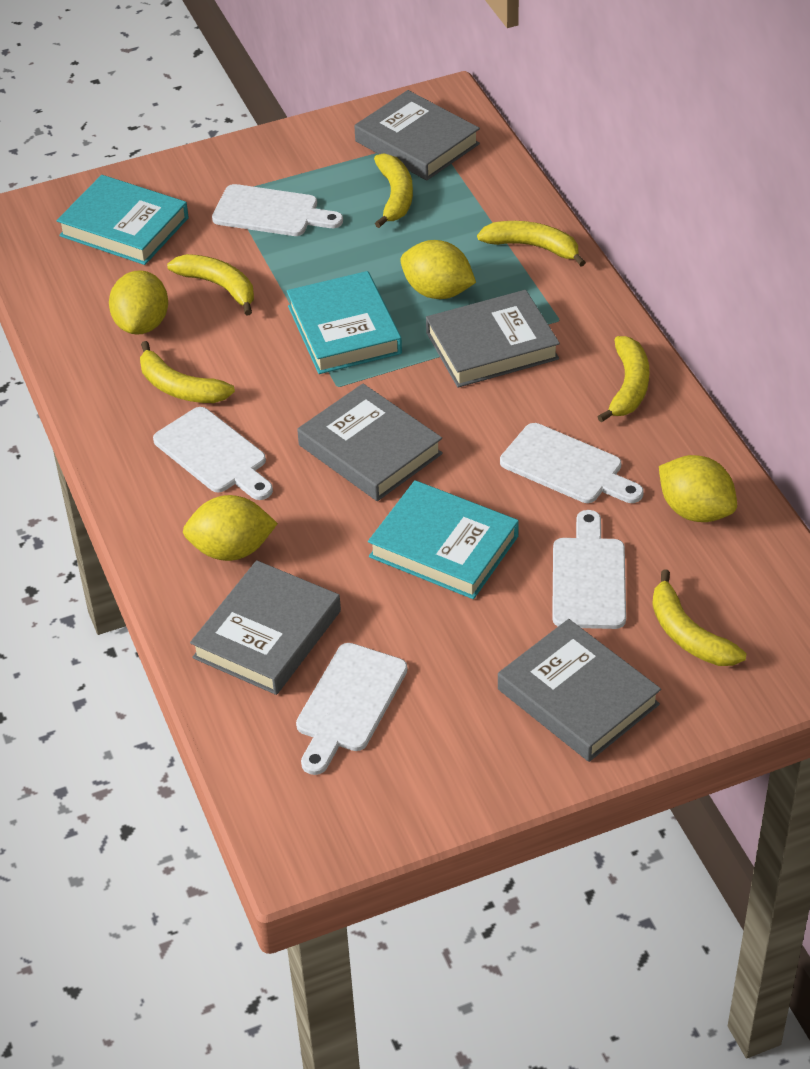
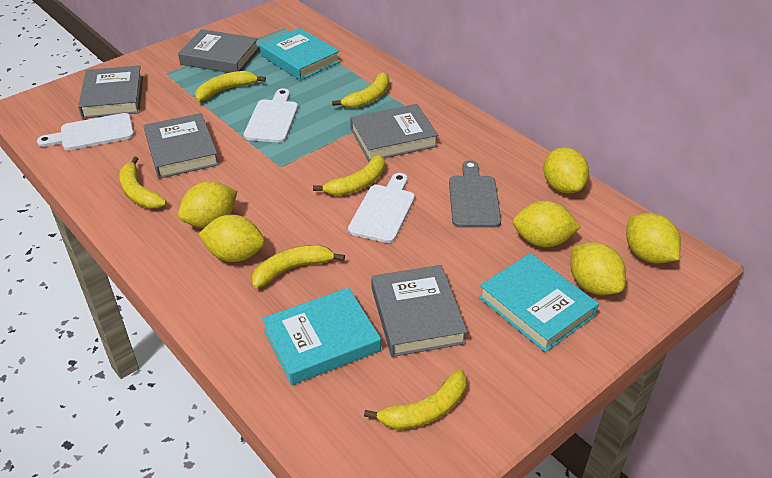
grey cutting board: 0 -> 1
white cutting board: 5 -> 3
yellow lemon: 4 -> 6

